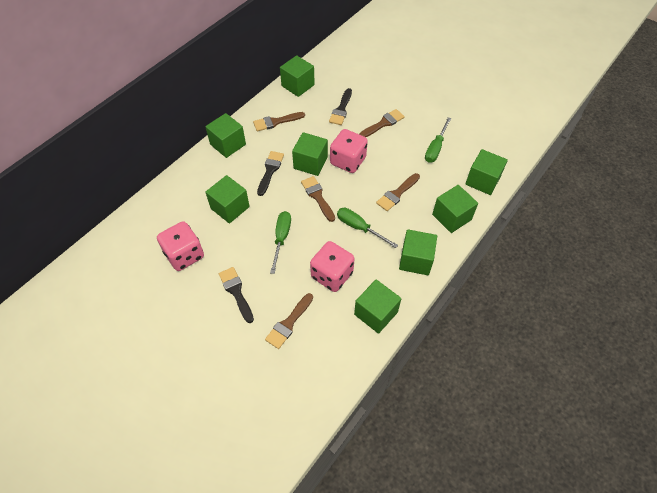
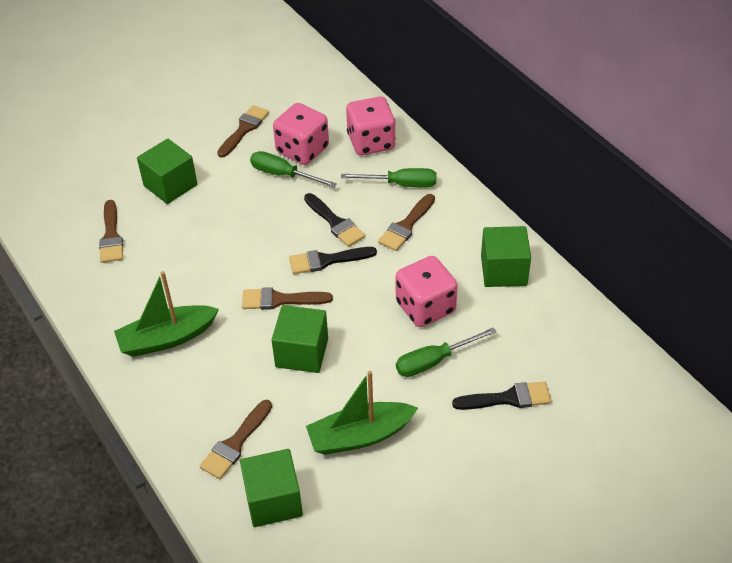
green boat: 0 -> 2
green cube: 8 -> 4

